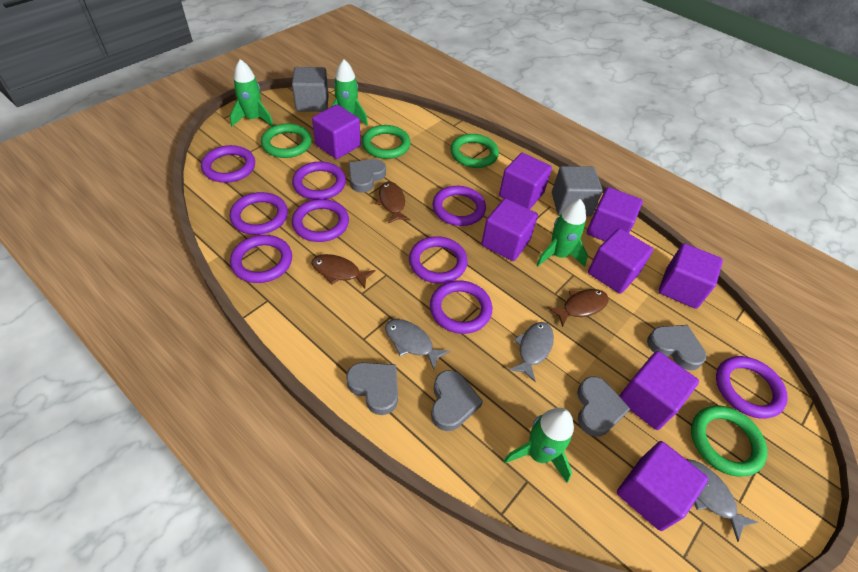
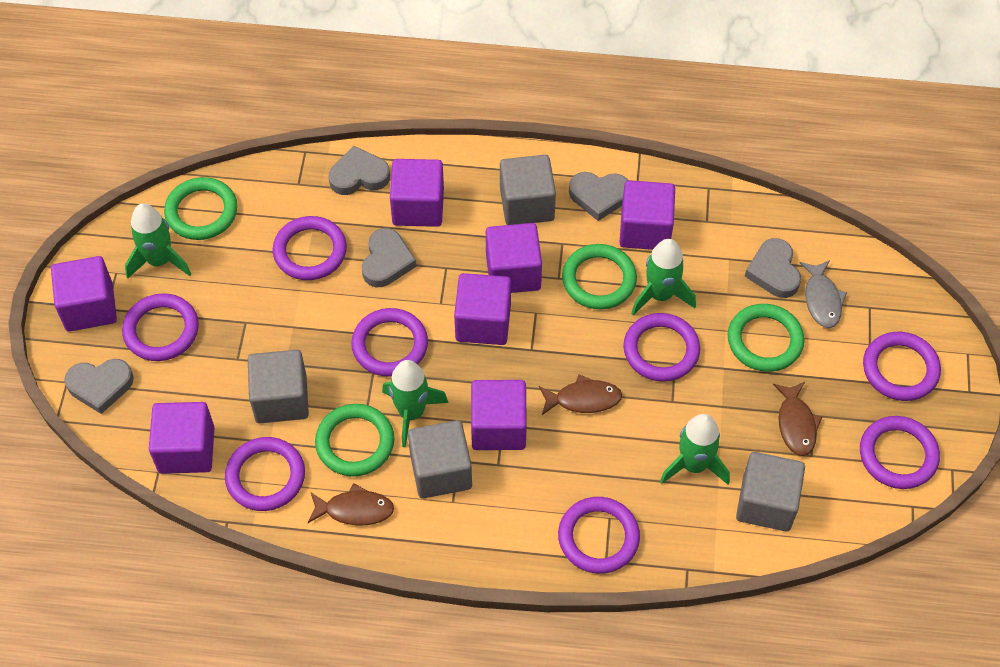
grey cube: 2 -> 4
grey fish: 3 -> 1
purple cube: 8 -> 7
purple ring: 9 -> 8

